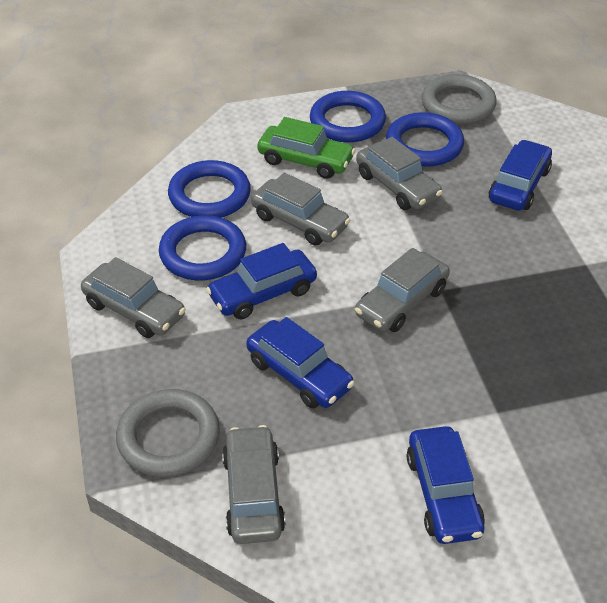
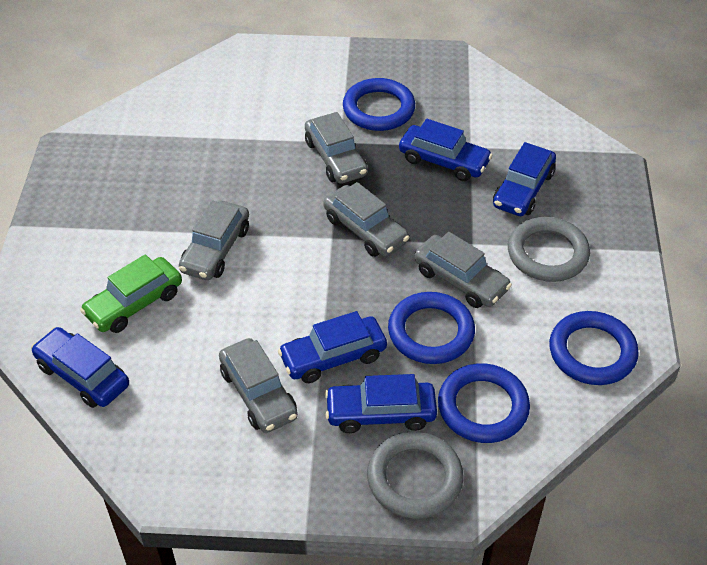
blue car: 4 -> 5

